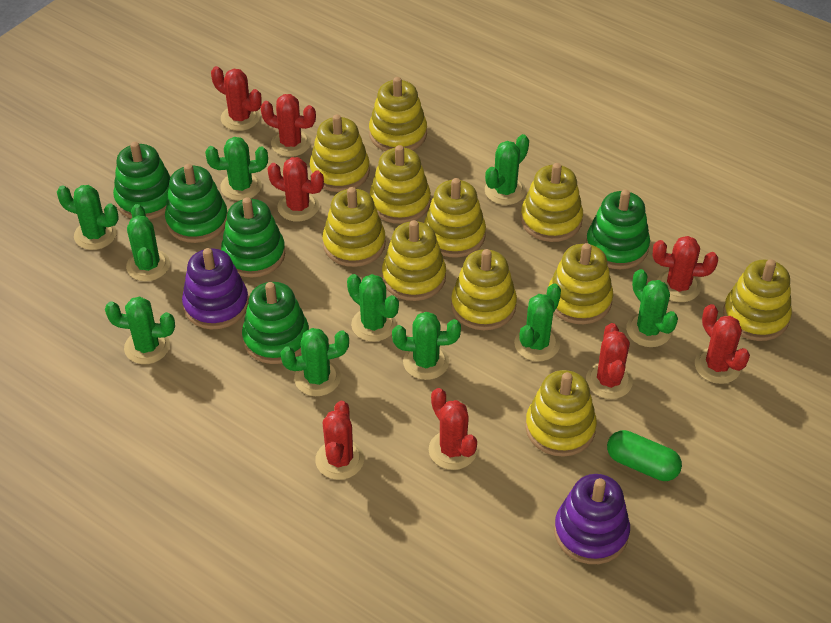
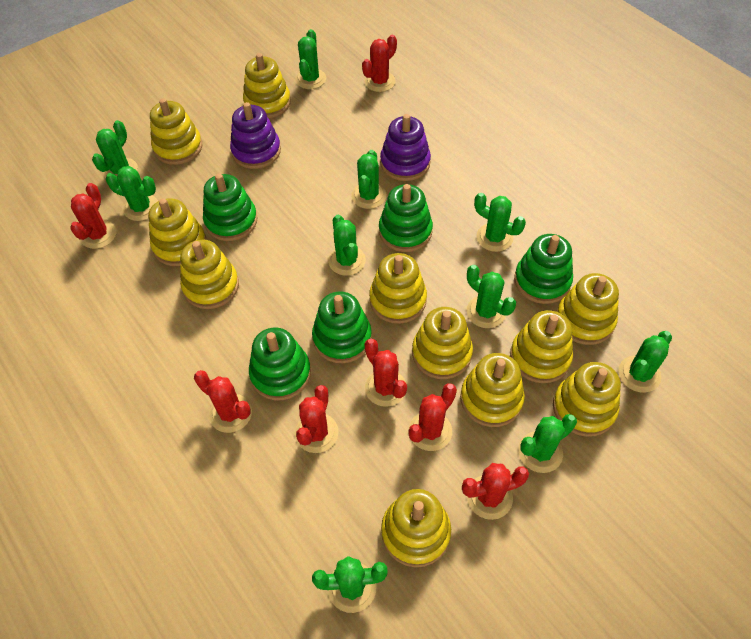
green capsule: 1 -> 0
red cactus: 8 -> 7

